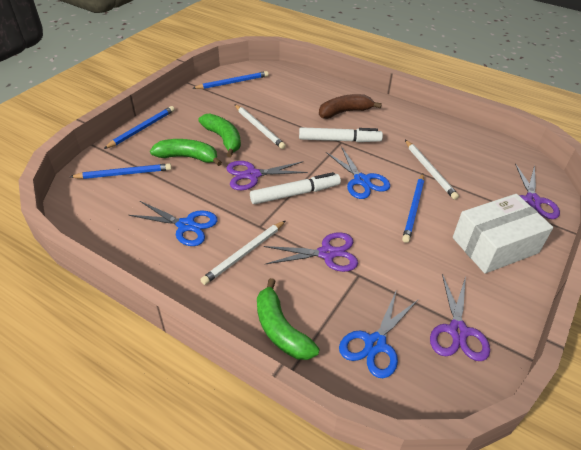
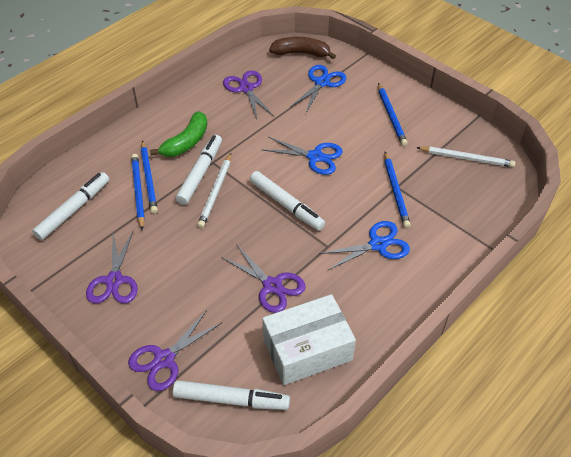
green banana: 3 -> 1
white marker: 2 -> 4
white pencil: 3 -> 2

